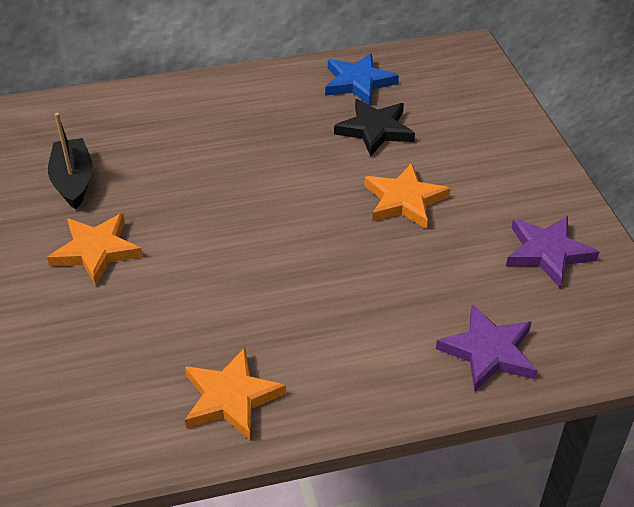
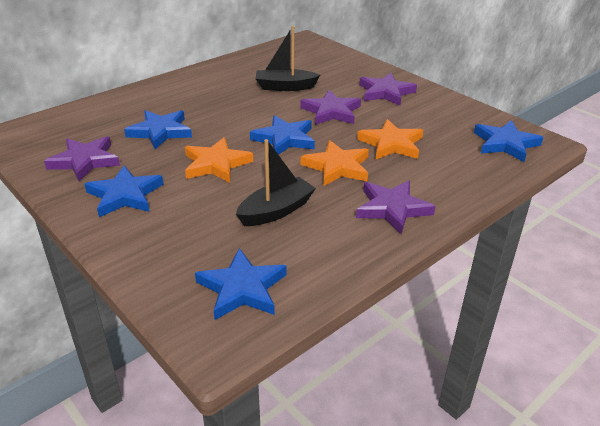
black boat: 1 -> 2
black star: 1 -> 0
blue star: 1 -> 5
purple star: 2 -> 4

